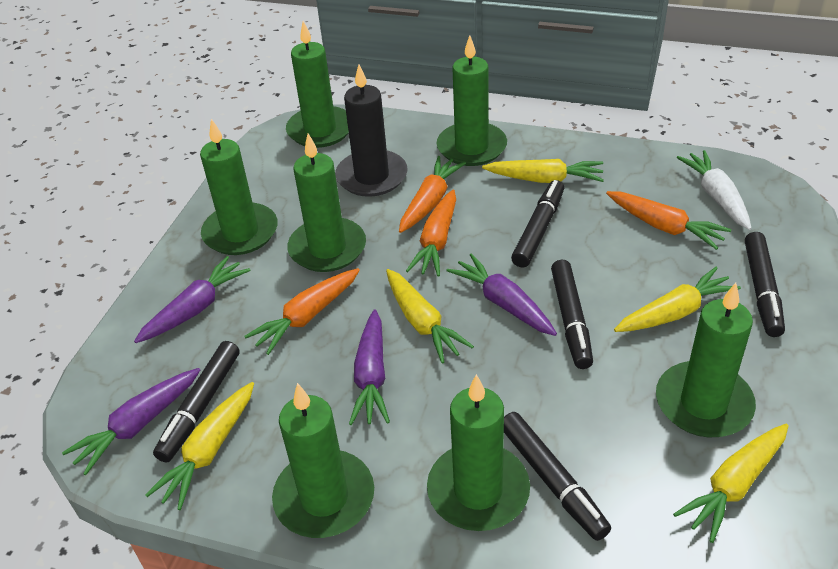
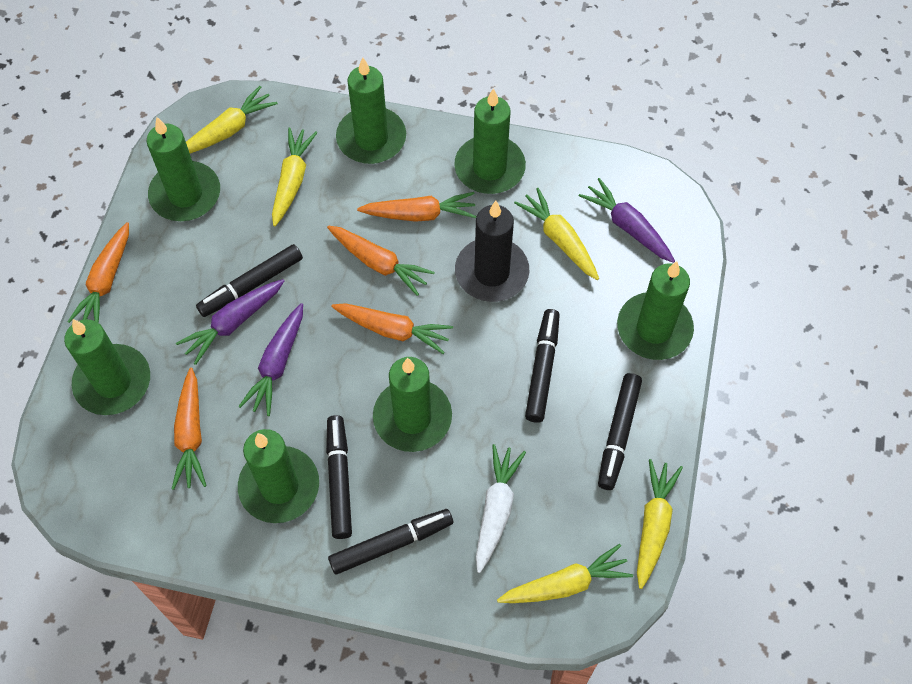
orange carrot: 4 -> 5
purple carrot: 4 -> 3

